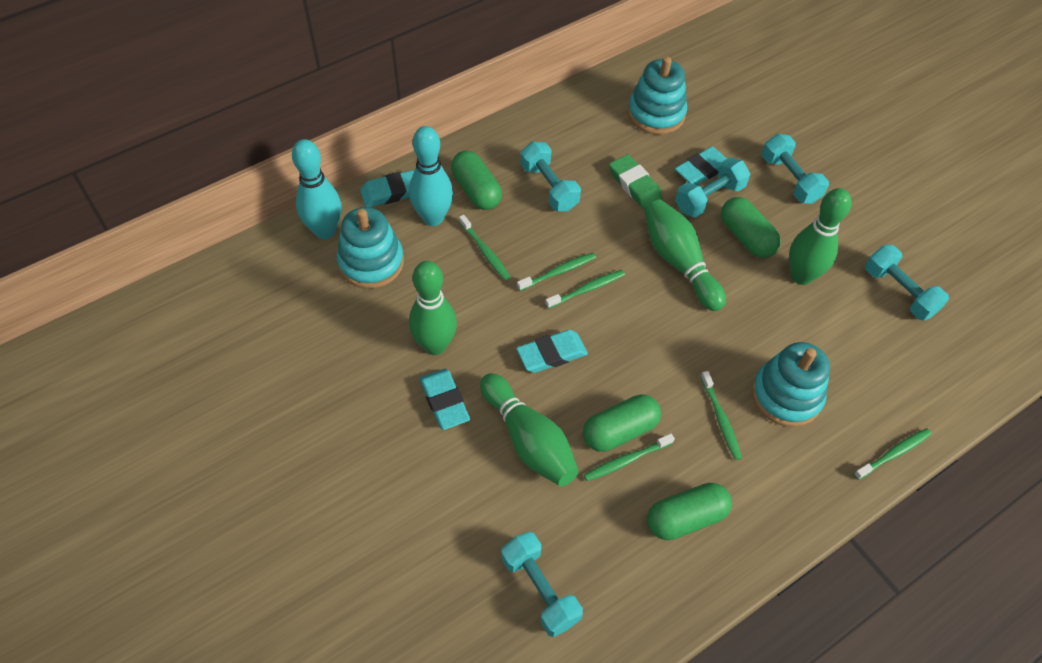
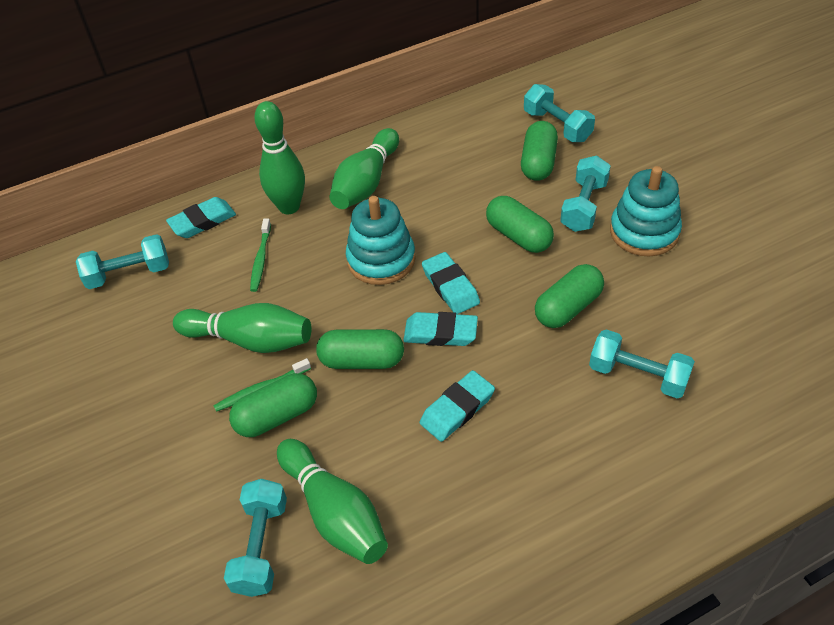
green capsule: 4 -> 5
green eraser: 1 -> 0
green toothbrush: 6 -> 2
turquoise bowling pin: 2 -> 0
turquoise stacking toy: 3 -> 2

